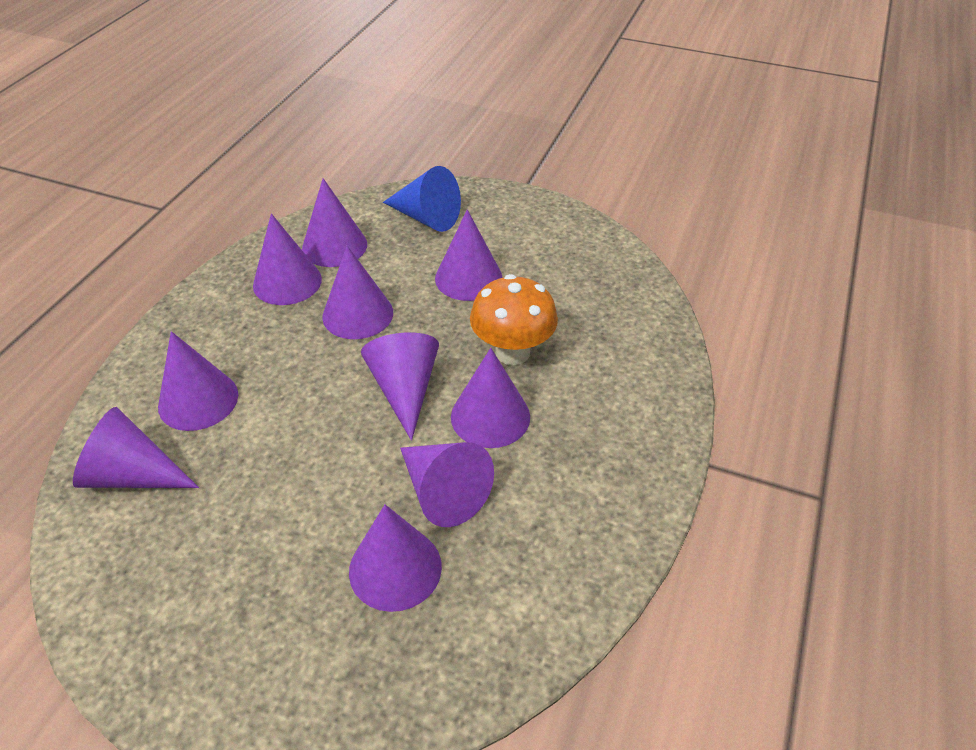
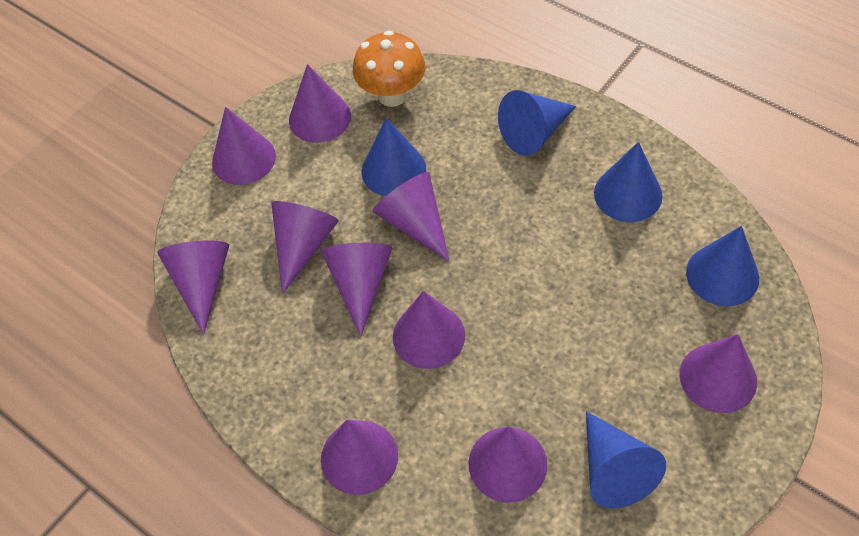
blue cone: 1 -> 5

